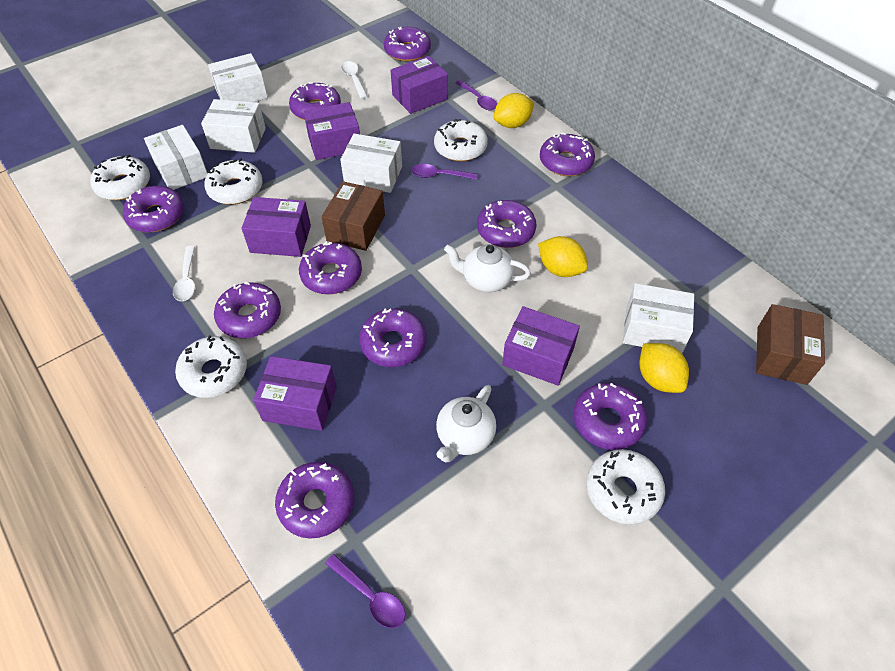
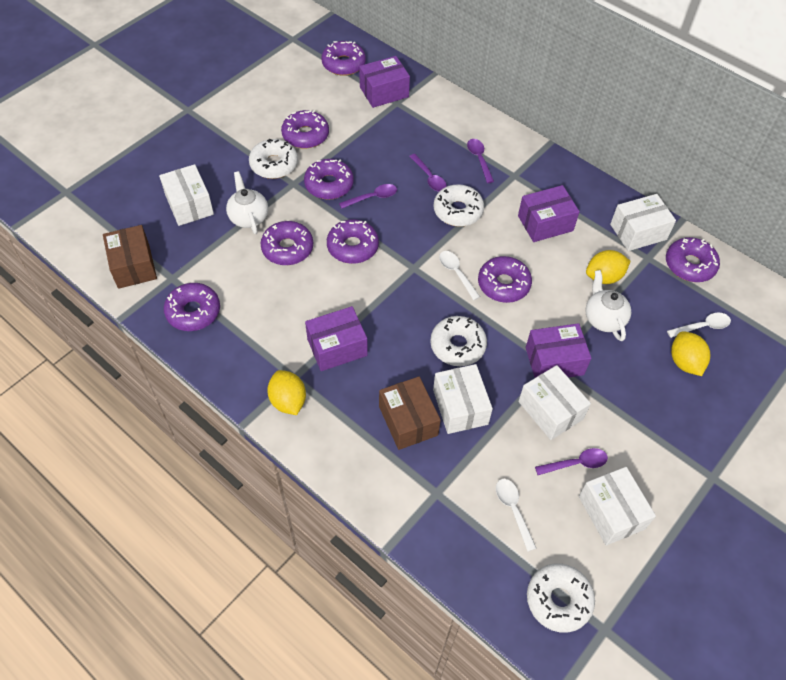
purple box: 5 -> 4
purple donut: 10 -> 8
purple spoon: 3 -> 4
white donut: 5 -> 4
white spoon: 2 -> 3

